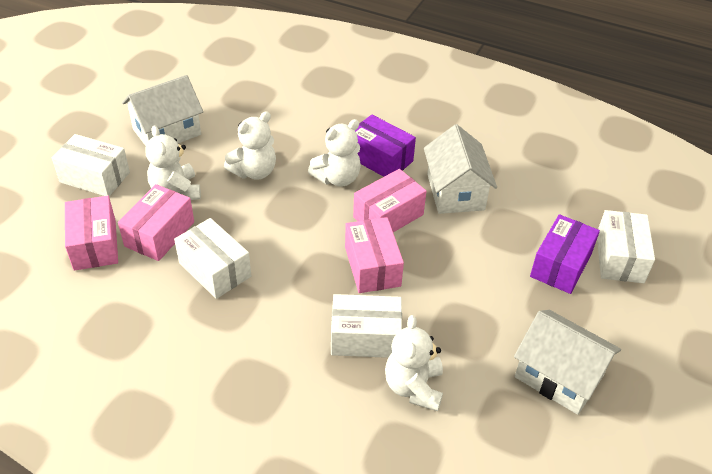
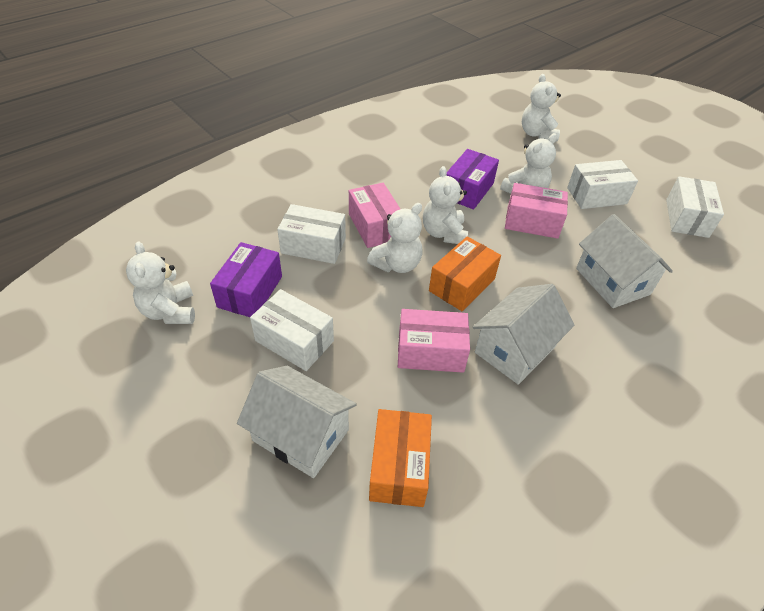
orange box: 0 -> 2
pink box: 4 -> 3
white teddy bear: 4 -> 5

